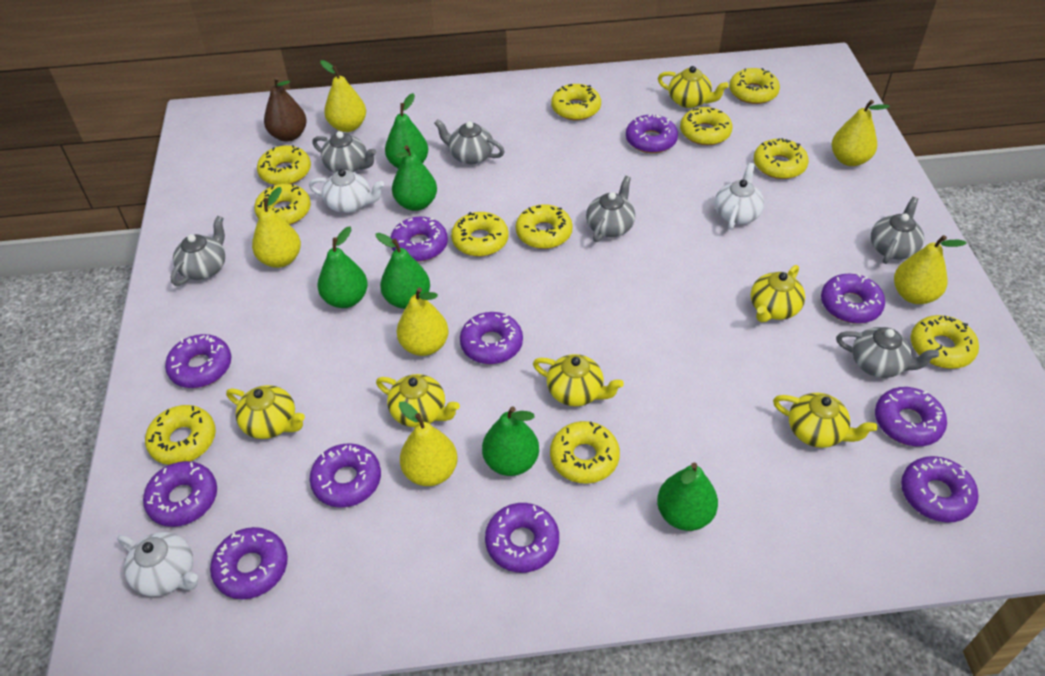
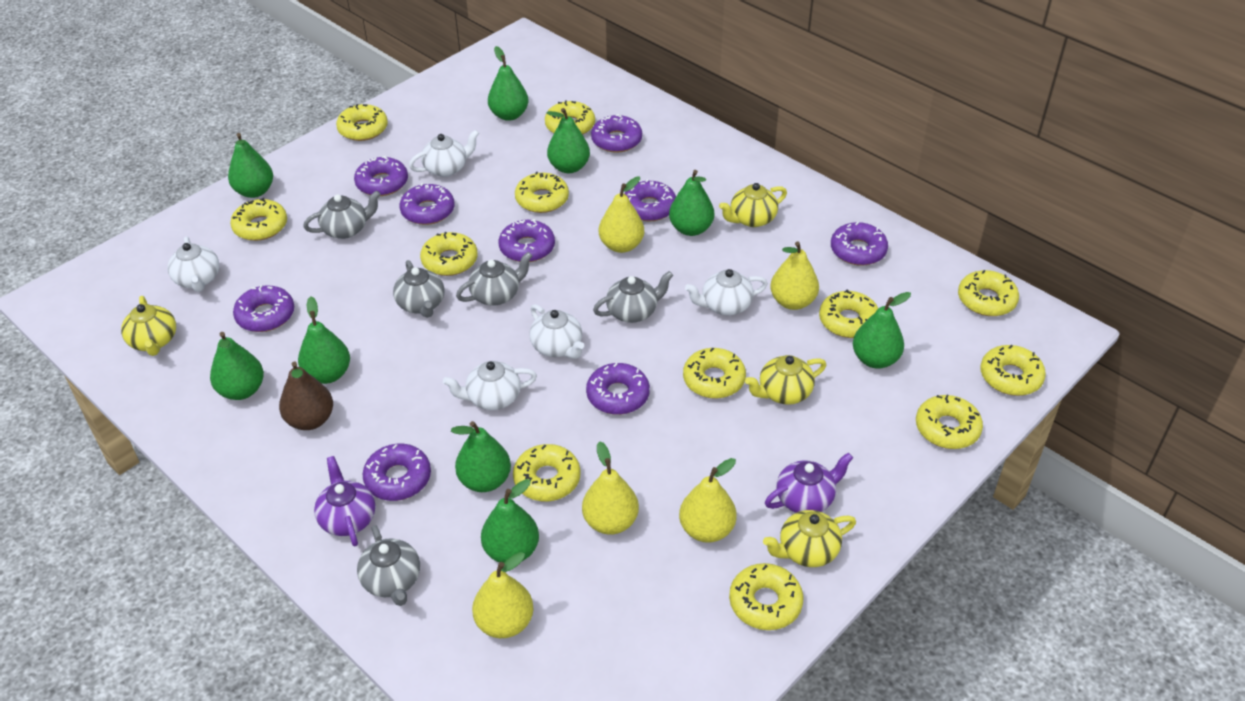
green pear: 6 -> 9
grey teapot: 6 -> 5
purple donut: 11 -> 9
purple teapot: 0 -> 2
white teapot: 3 -> 5
yellow donut: 11 -> 12
yellow pear: 6 -> 5
yellow teapot: 6 -> 4

